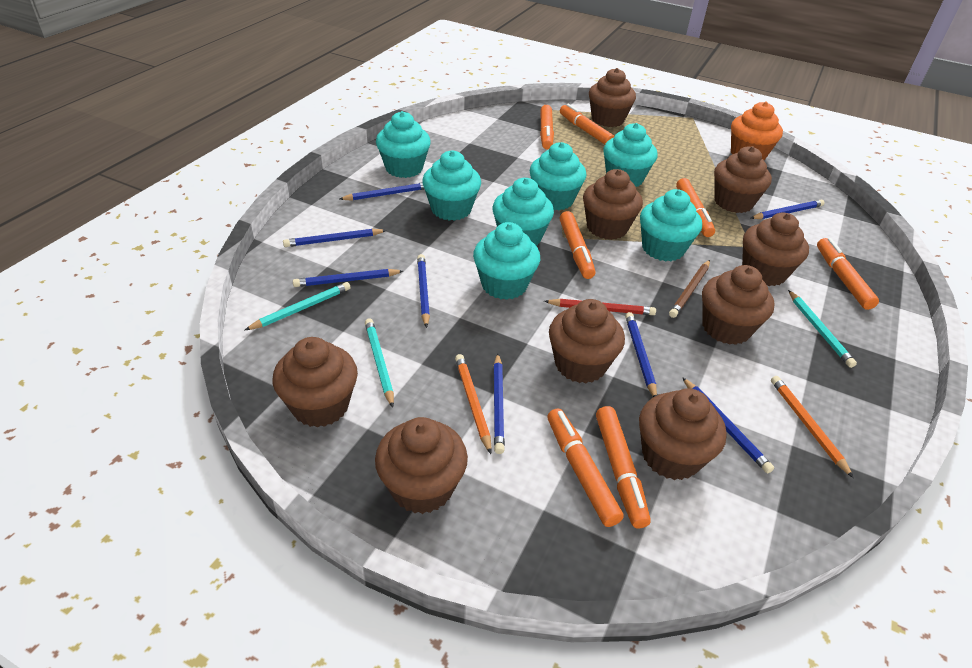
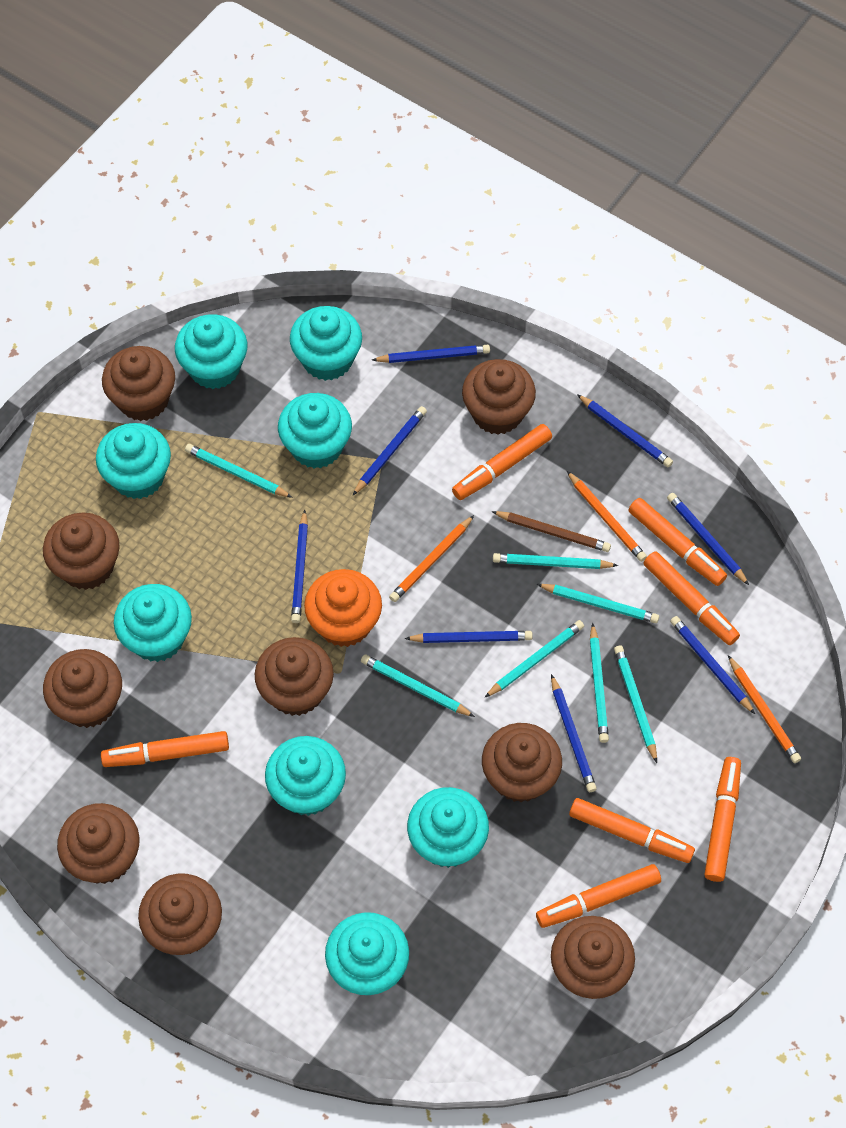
orange pencil: 2 -> 3
red pencil: 1 -> 0
turquoise cupcake: 7 -> 8
turquoise pencil: 3 -> 7

